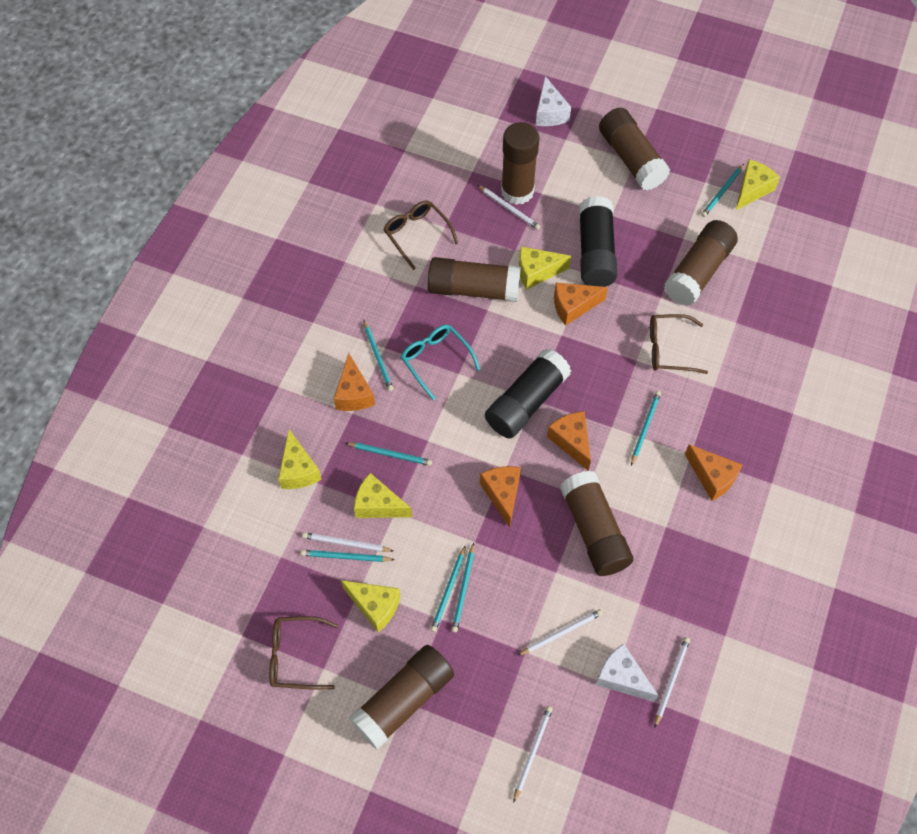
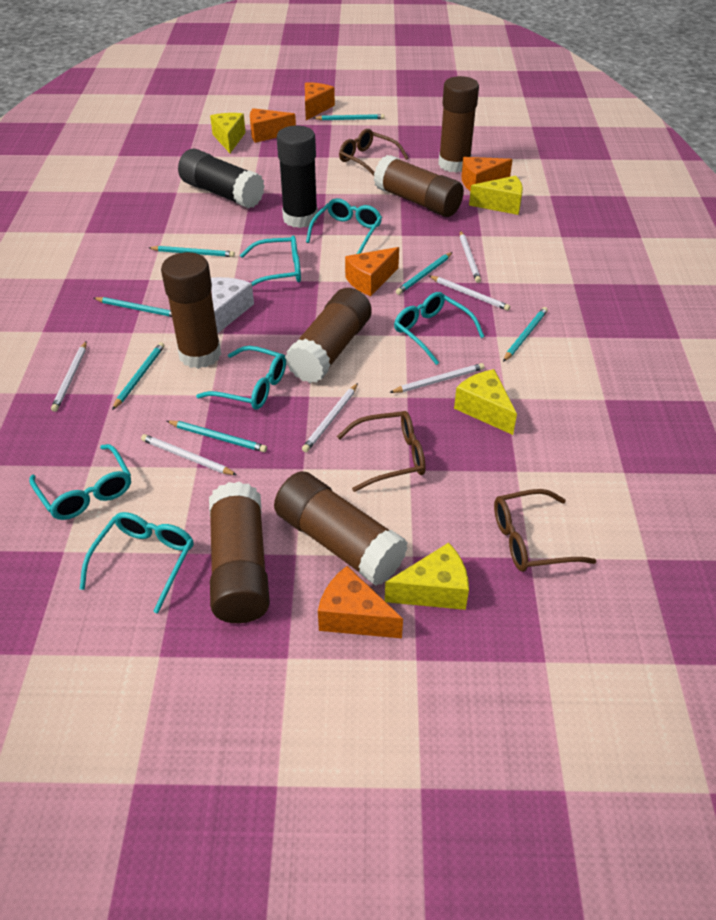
turquoise glasses: 1 -> 6
white cheese: 2 -> 1
white pencil: 5 -> 6
yellow cheese: 5 -> 4

